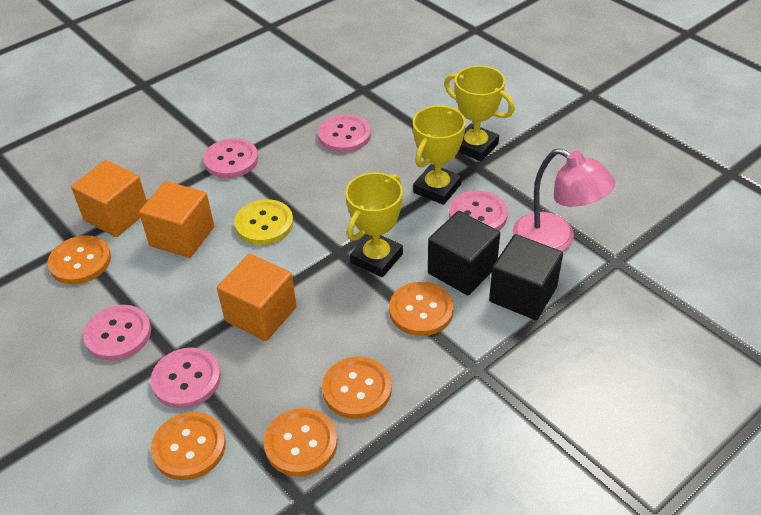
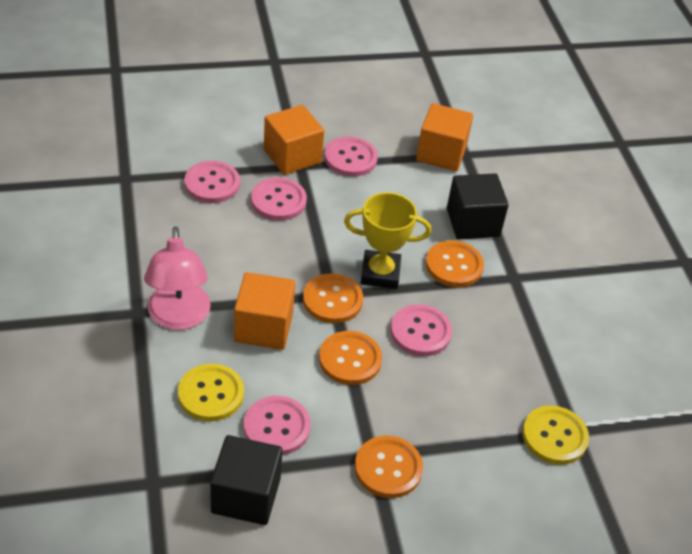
orange button: 5 -> 4
yellow button: 1 -> 2
yellow trophy: 3 -> 1

